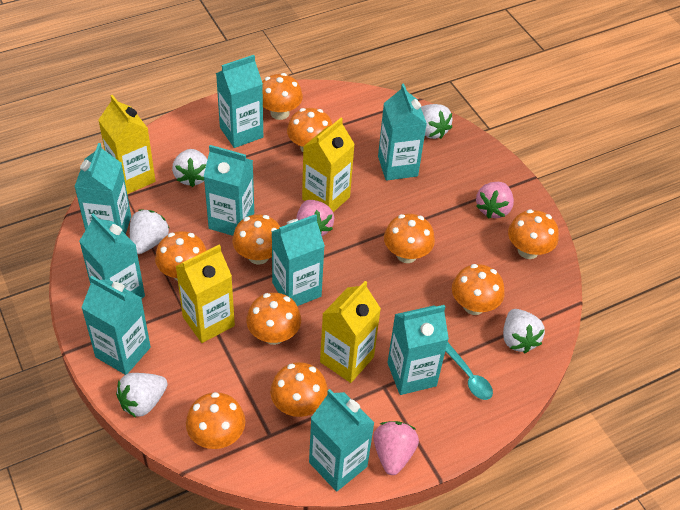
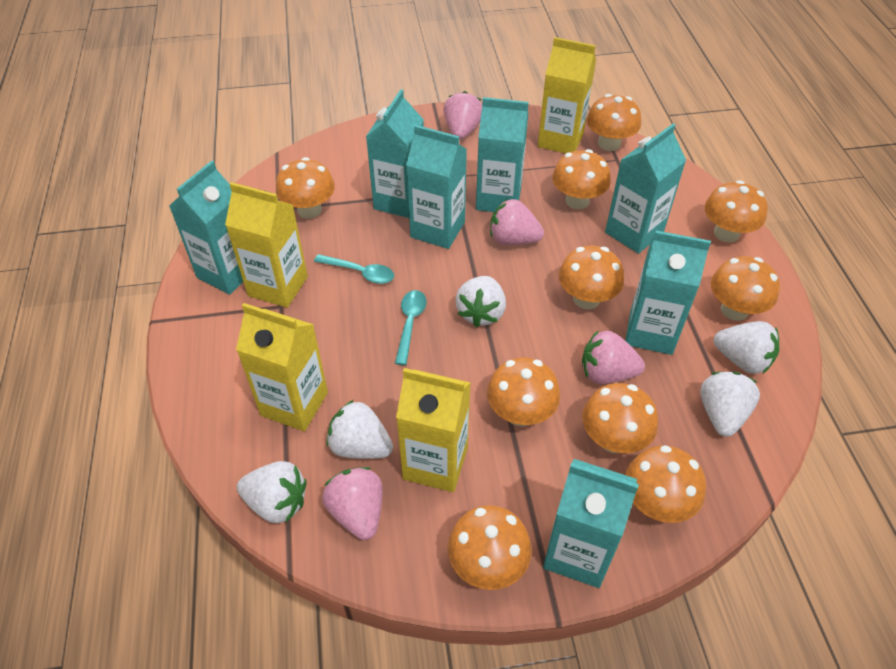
pink strawberry: 3 -> 4
turquoise carton: 9 -> 7
turquoise spoon: 1 -> 2

